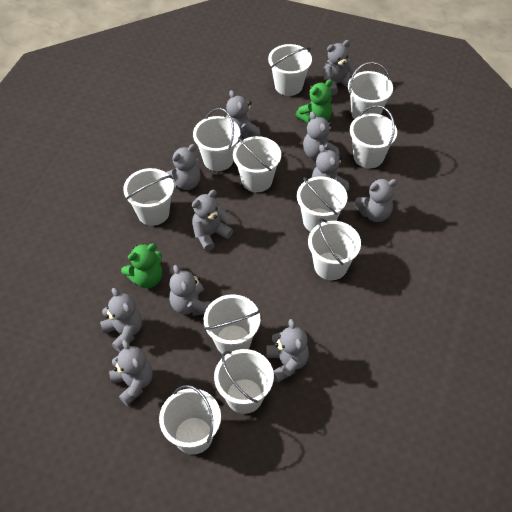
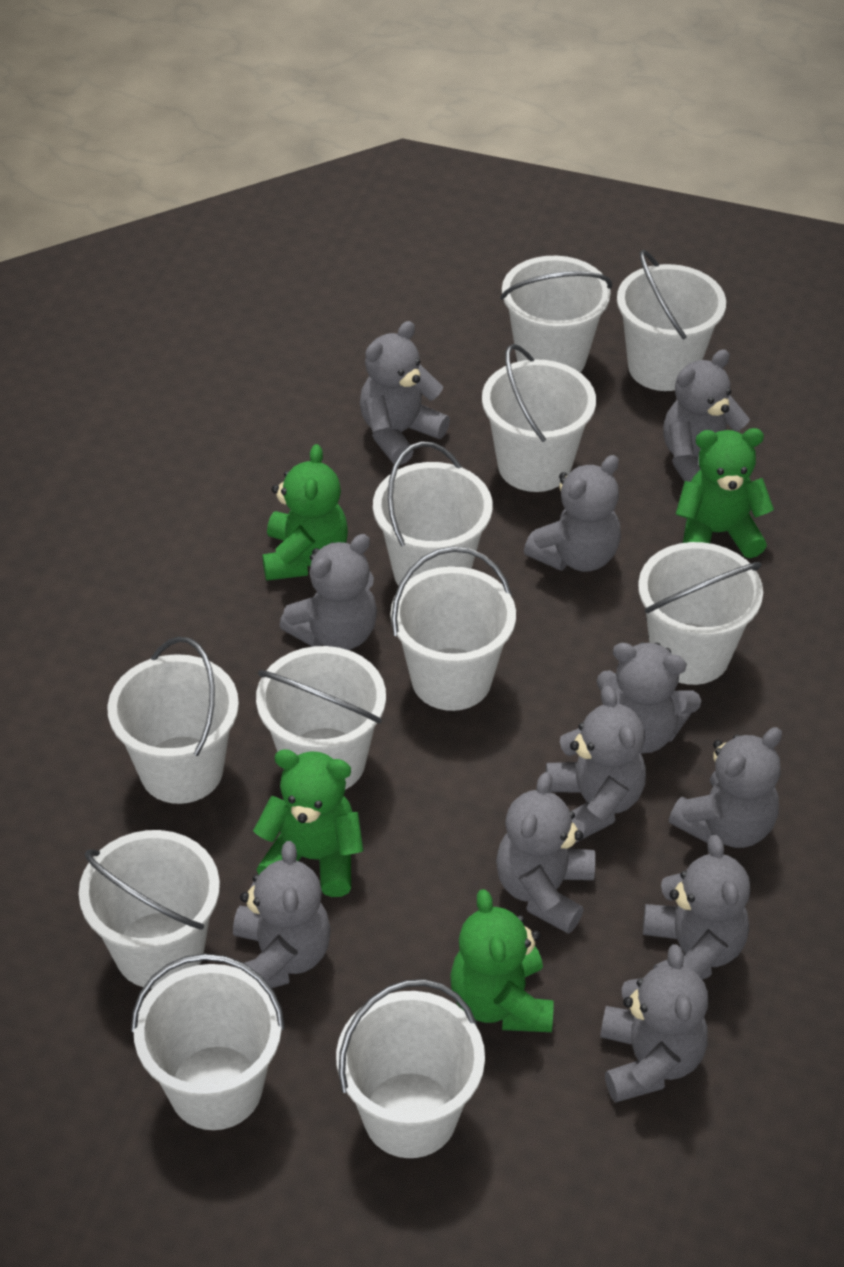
green teddy bear: 2 -> 4

